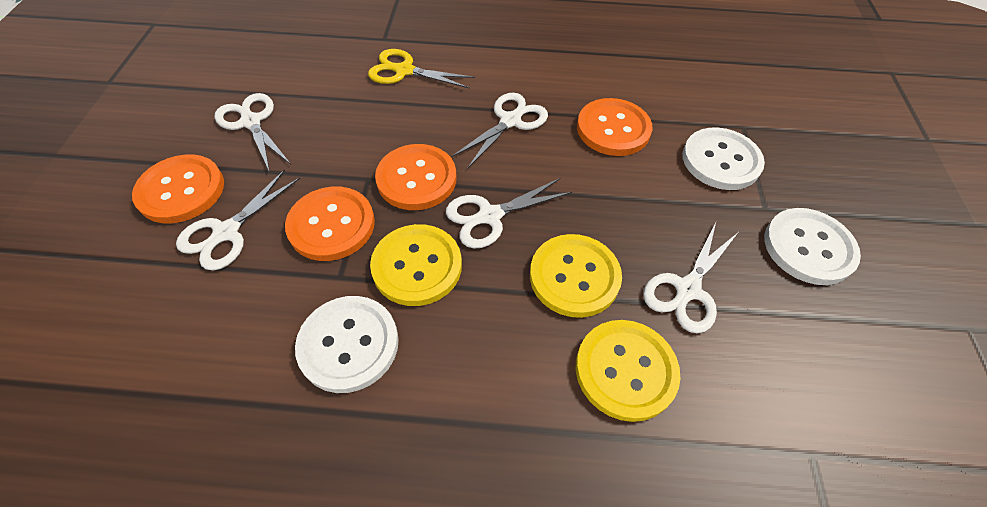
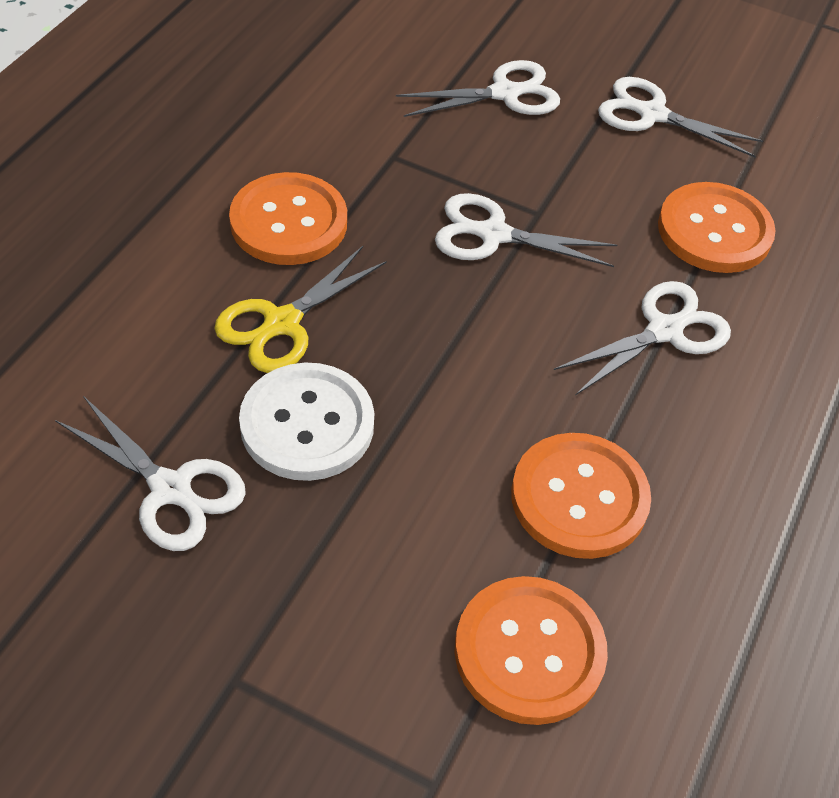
white button: 3 -> 1
yellow button: 3 -> 0

